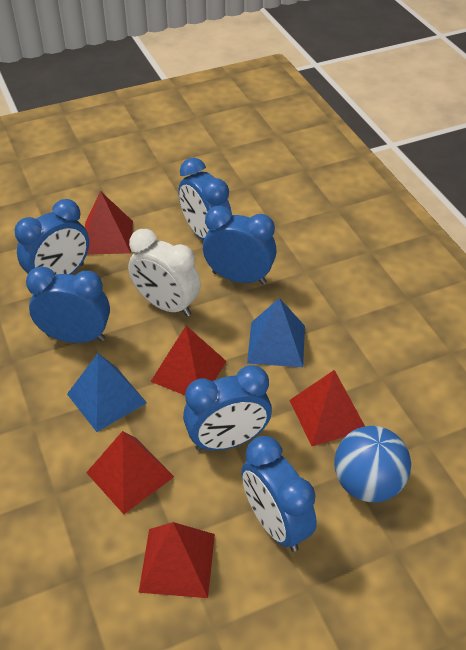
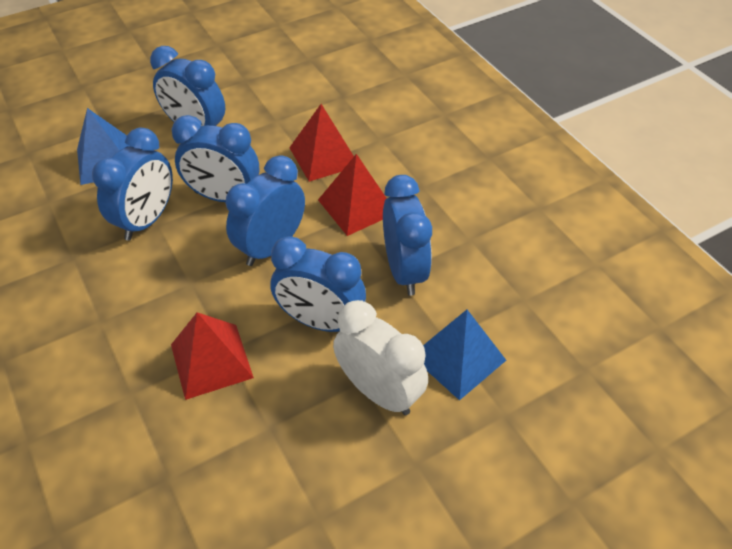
blue ball: 1 -> 0
red pyramid: 5 -> 3

